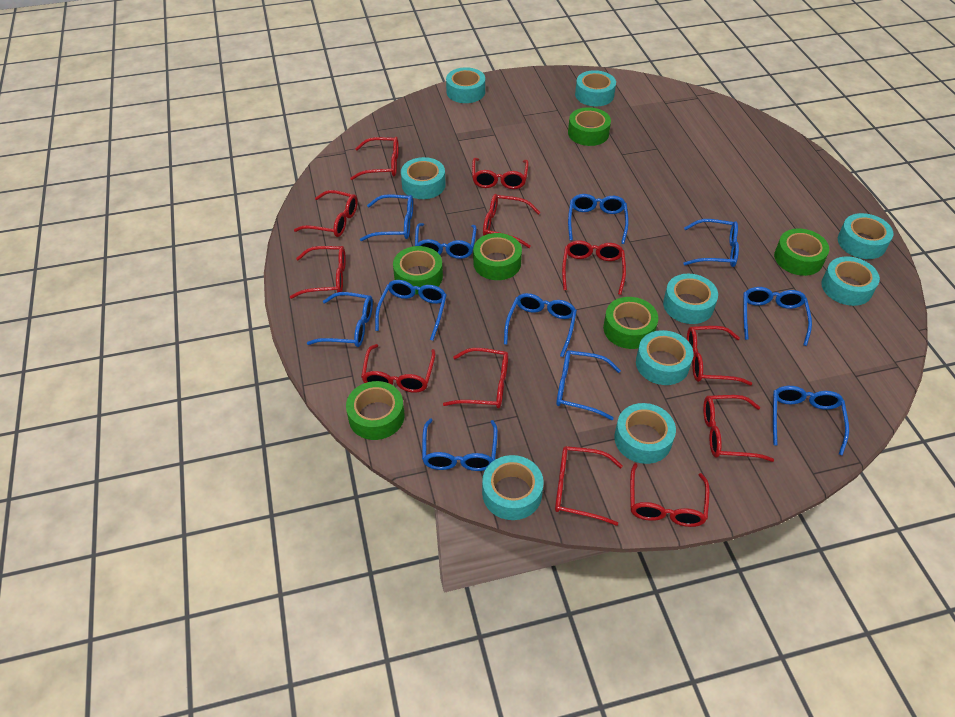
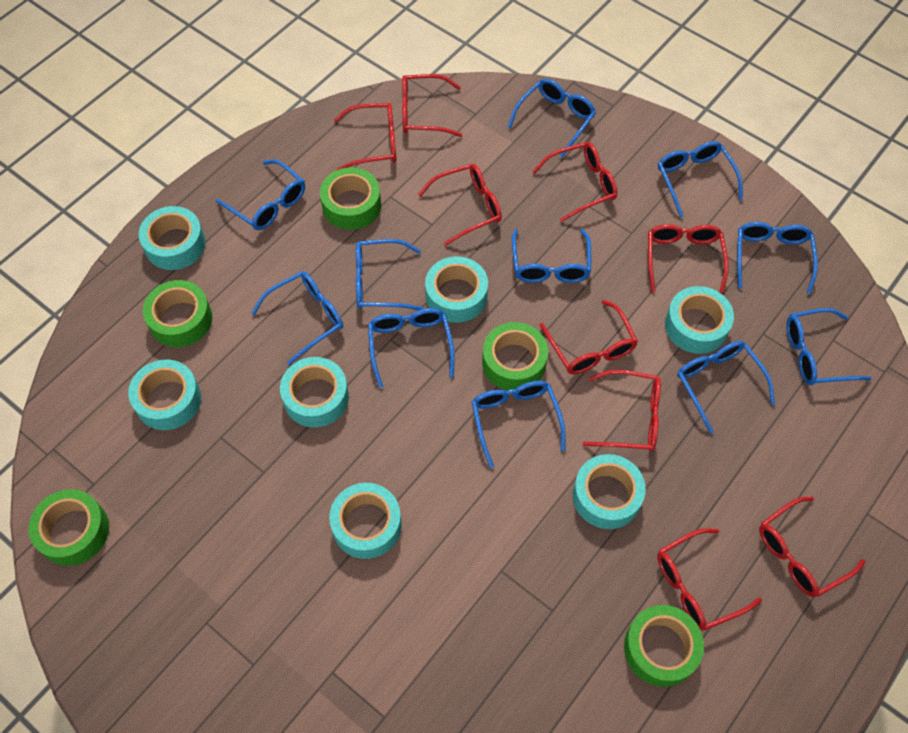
green tape: 6 -> 5
red glasses: 12 -> 9
turquoise tape: 9 -> 7

